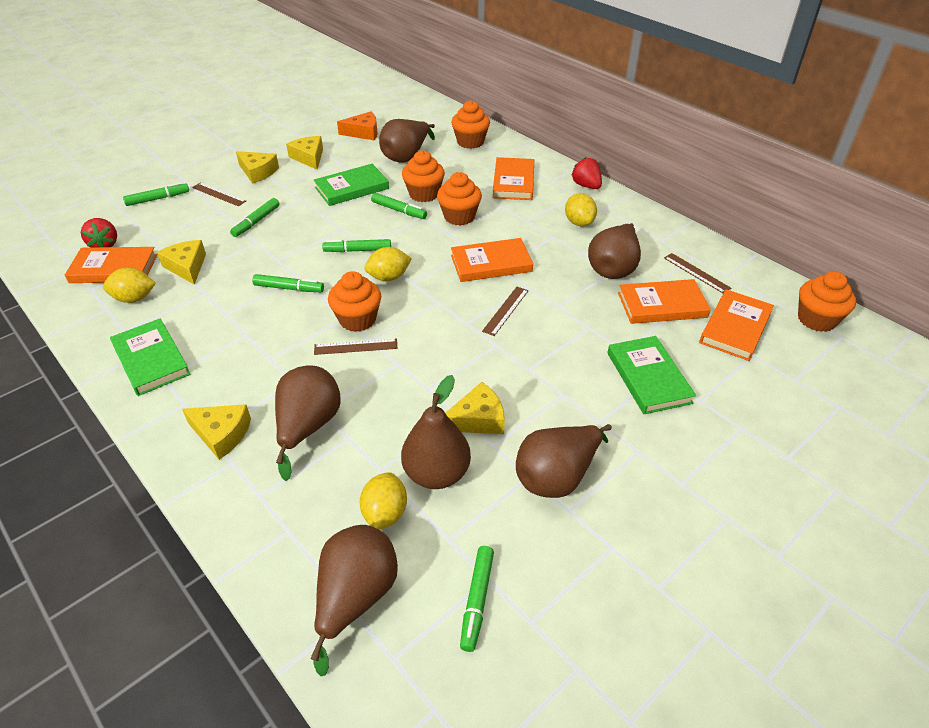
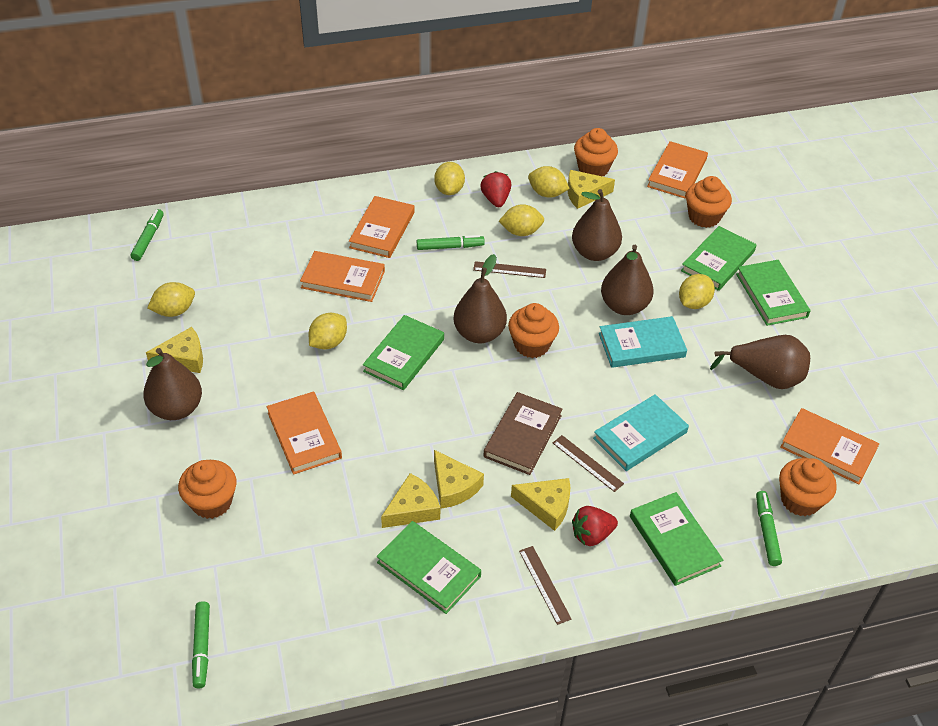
brown book: 0 -> 1
brown pear: 6 -> 5
brown ruler: 4 -> 3
green book: 3 -> 5
green marker: 6 -> 4
orange cheese: 1 -> 0
turquoise book: 0 -> 2
yellow lemon: 4 -> 6

